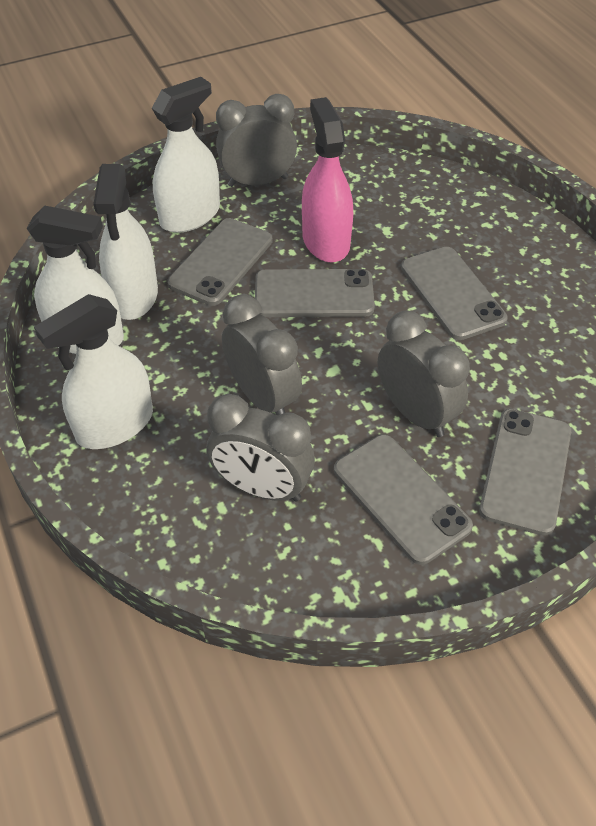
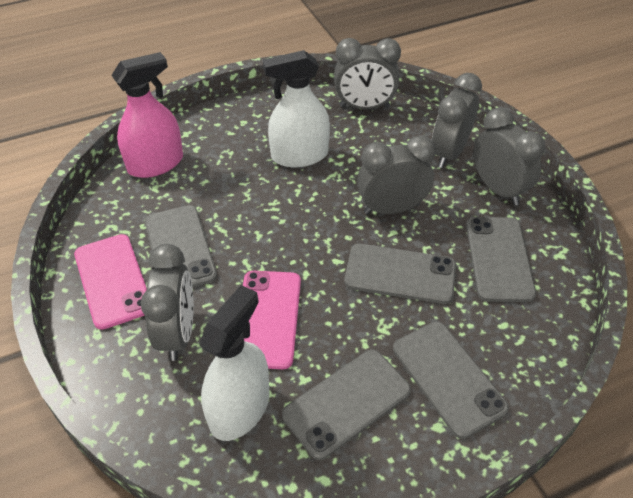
grey clock: 4 -> 5
pink phone: 0 -> 2
white spray bottle: 4 -> 2

